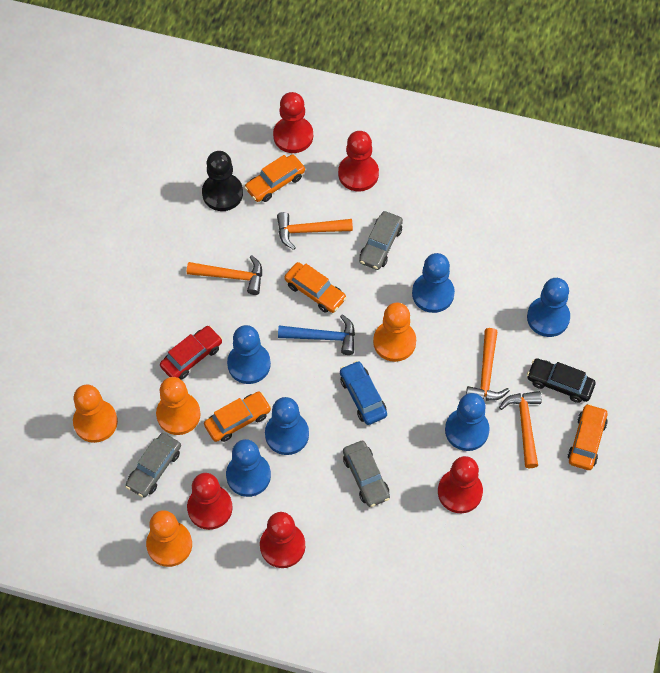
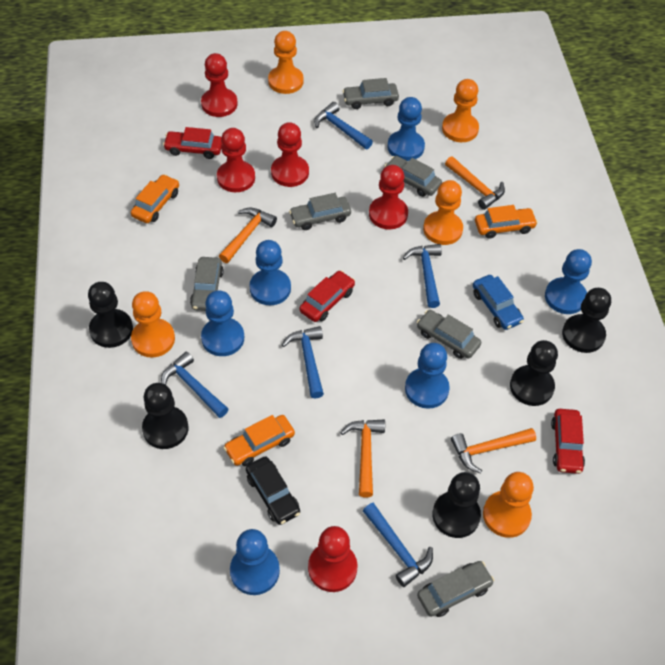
black pawn: 1 -> 5
blue hammer: 1 -> 5
grey car: 3 -> 6
orange car: 4 -> 3
orange pawn: 4 -> 5
red car: 1 -> 3

